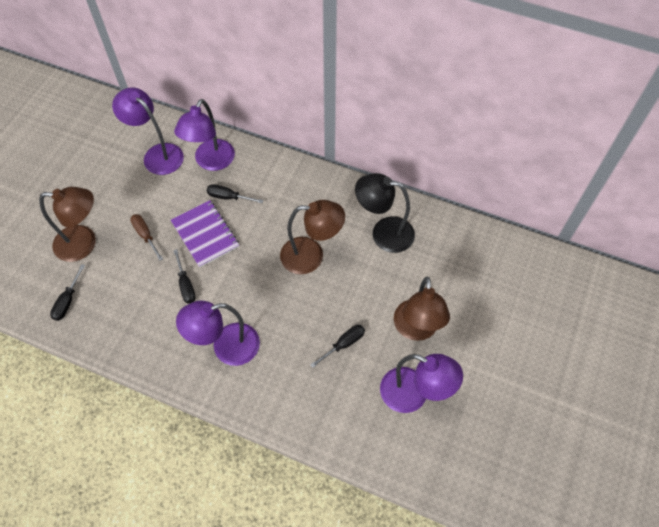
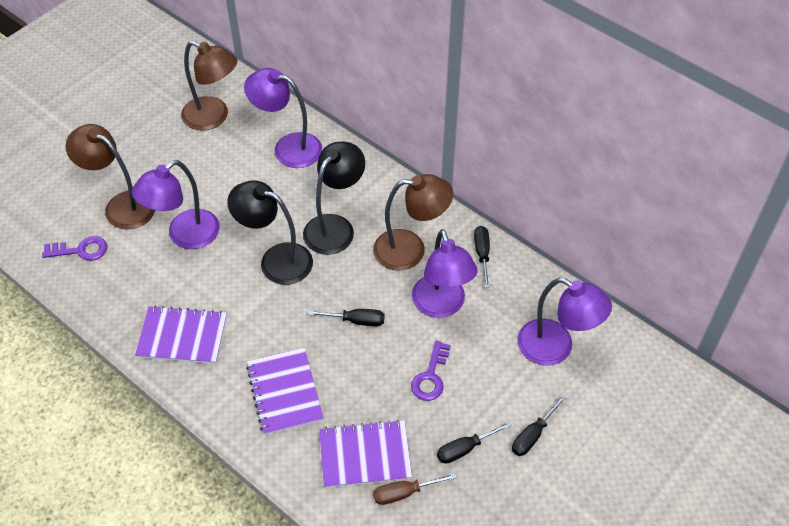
black lamp: 1 -> 2
purple key: 0 -> 2
purple notebook: 1 -> 3

